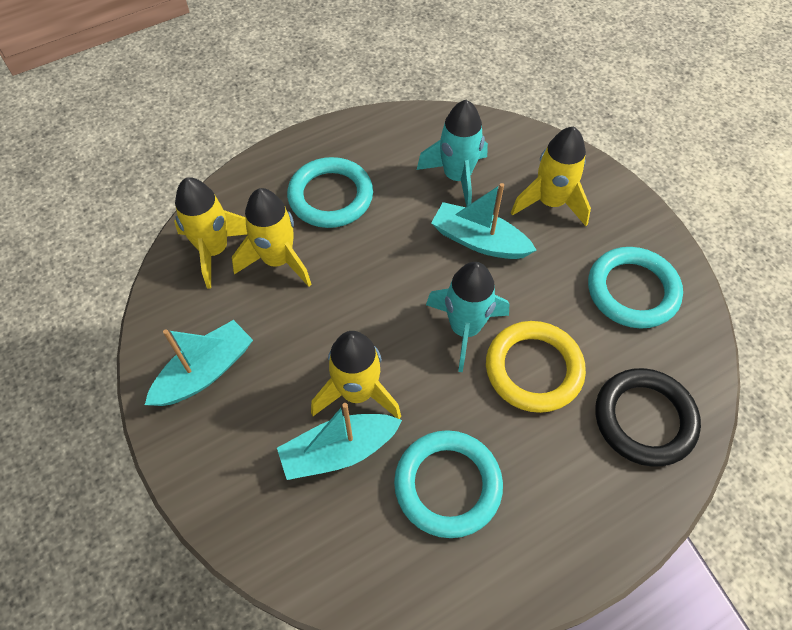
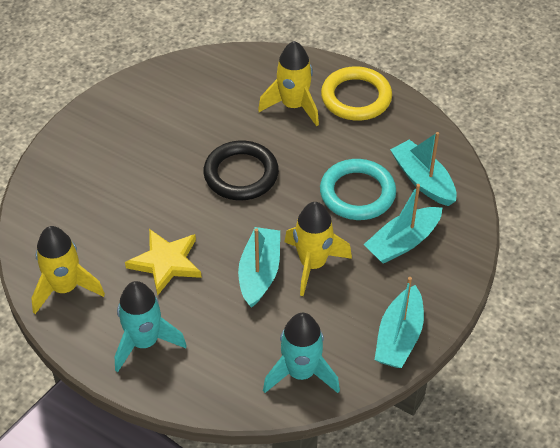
turquoise boat: 3 -> 4
turquoise ring: 3 -> 1
yellow rocket: 4 -> 3
yellow star: 0 -> 1

